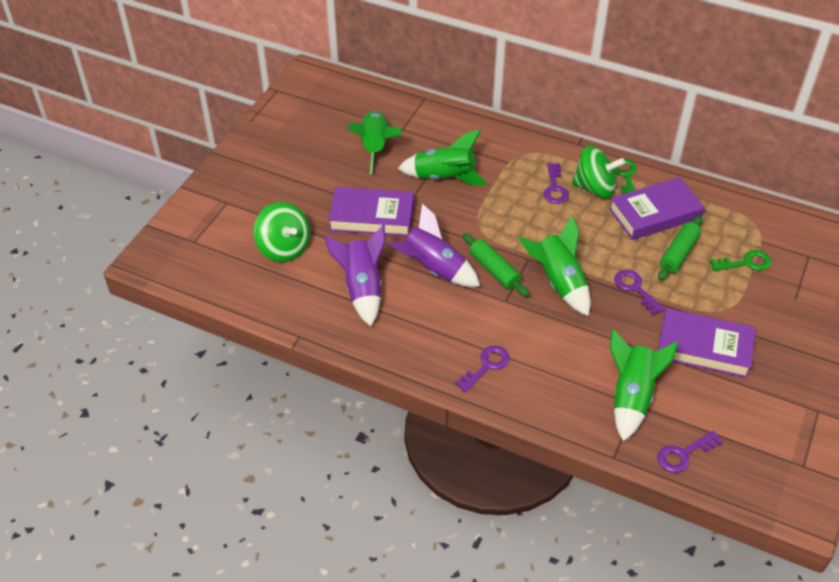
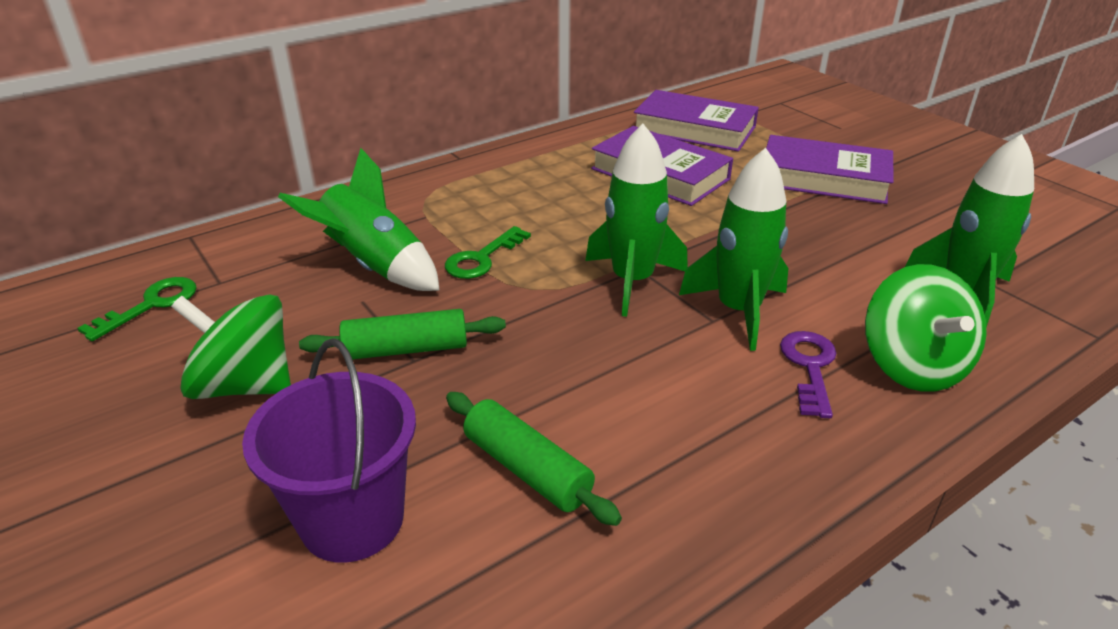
purple bucket: 0 -> 1
purple key: 4 -> 1
purple rocket: 2 -> 0

